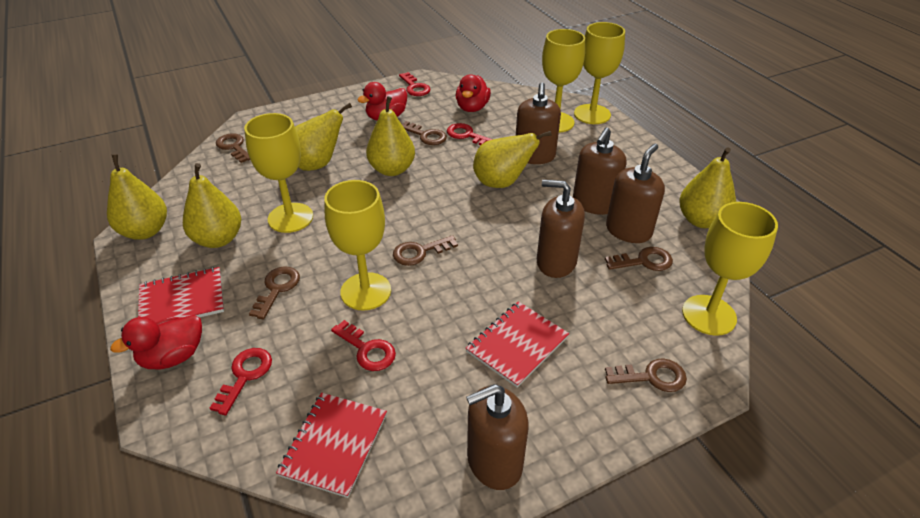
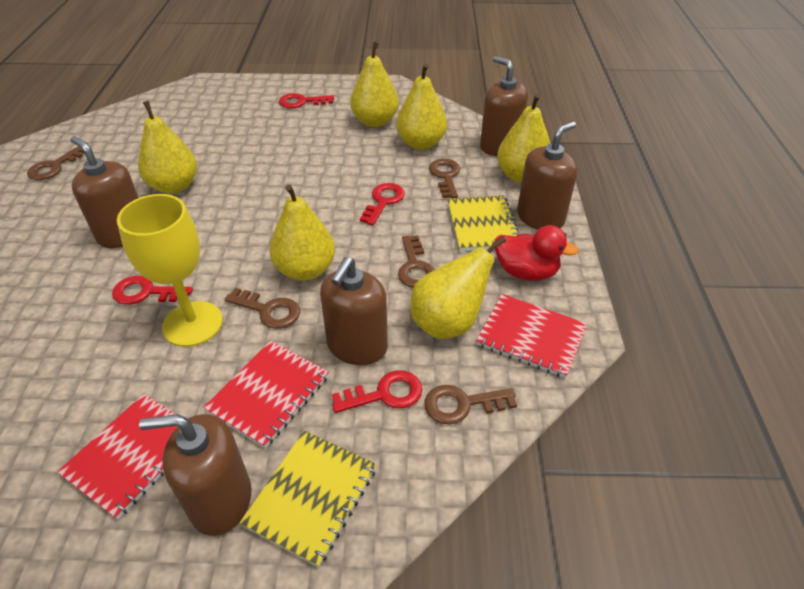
brown key: 6 -> 5
red duck: 3 -> 1
yellow goblet: 5 -> 1
yellow notebook: 0 -> 2

